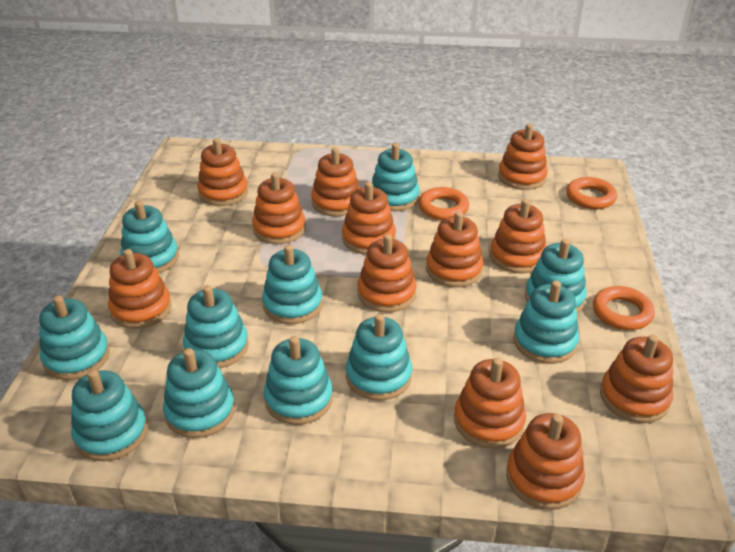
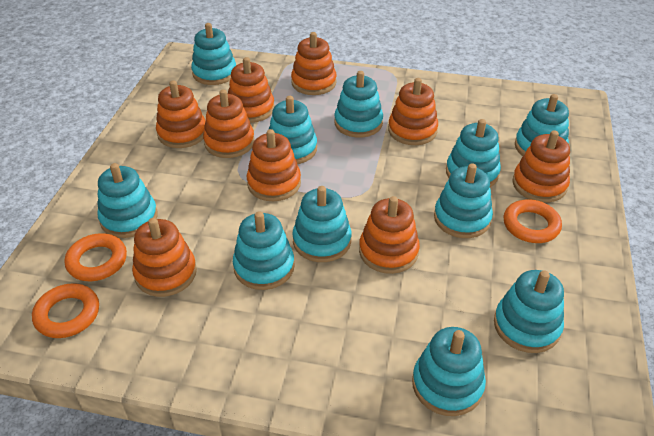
orange stacking toy: 12 -> 9

